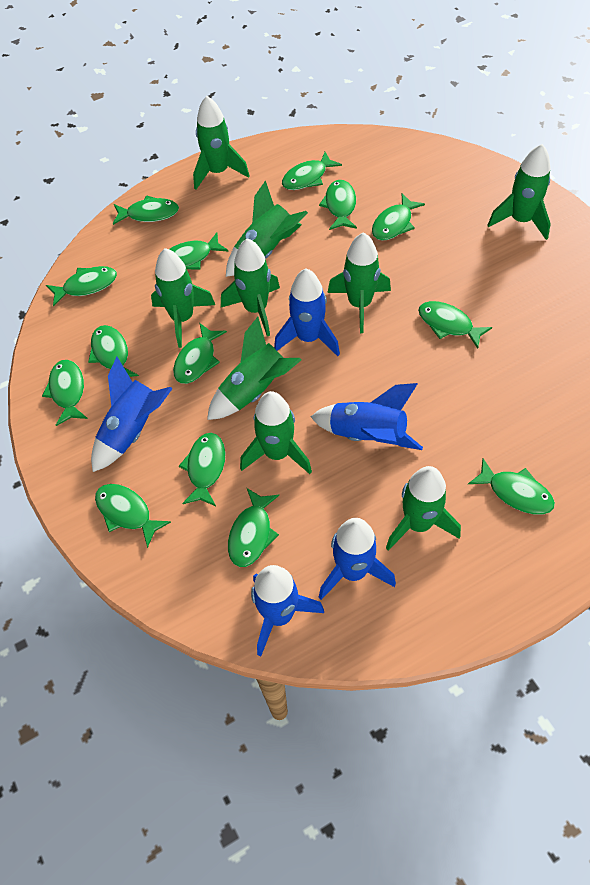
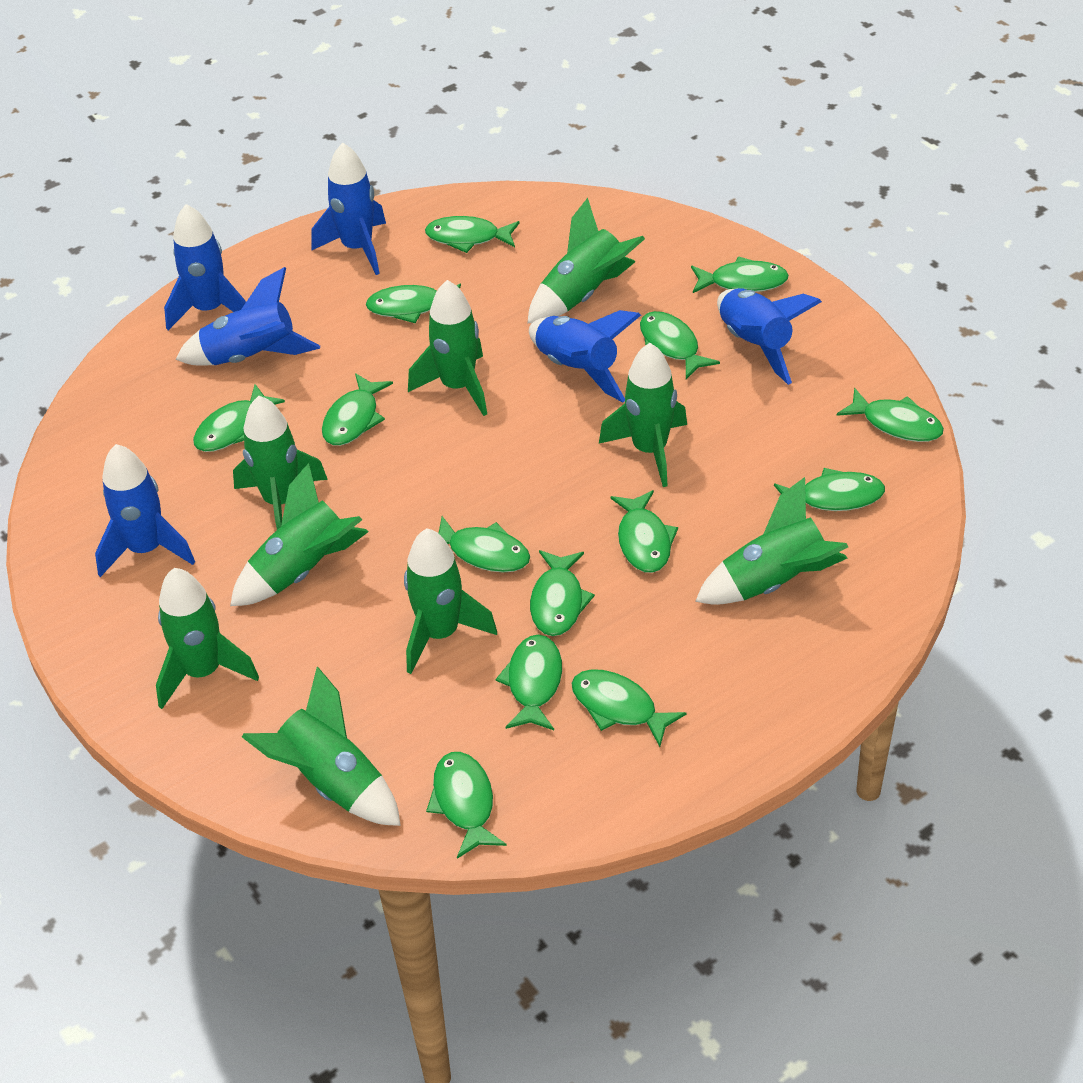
blue rocket: 5 -> 6

